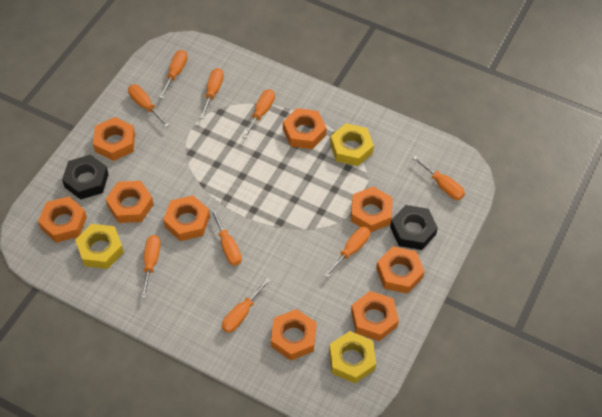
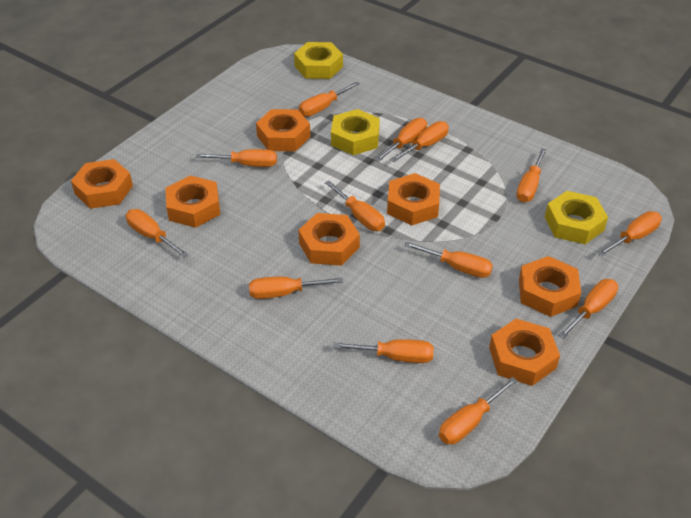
black nut: 2 -> 0
orange nut: 9 -> 7
orange screwdriver: 9 -> 13

